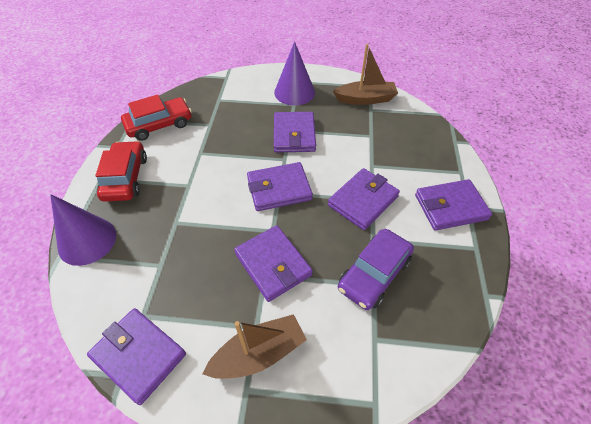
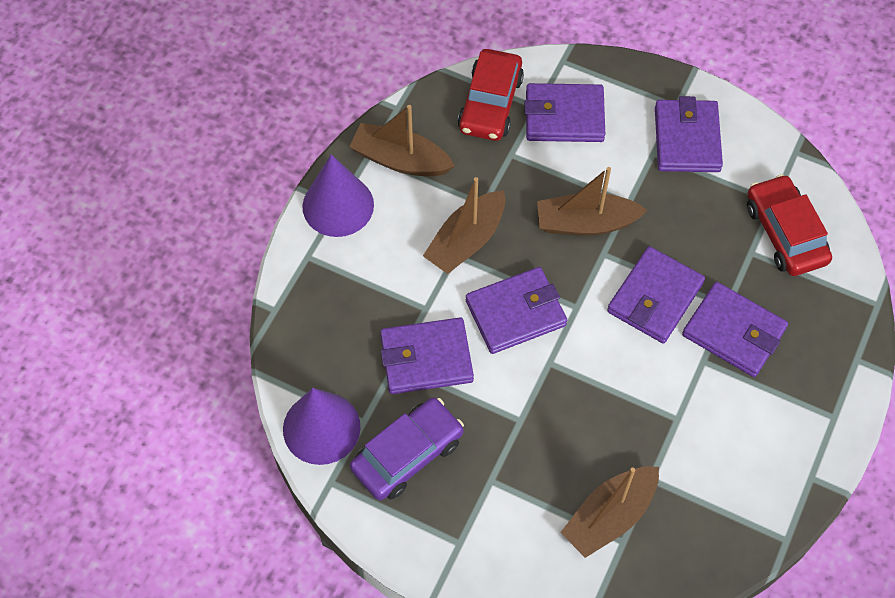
brown boat: 2 -> 4

